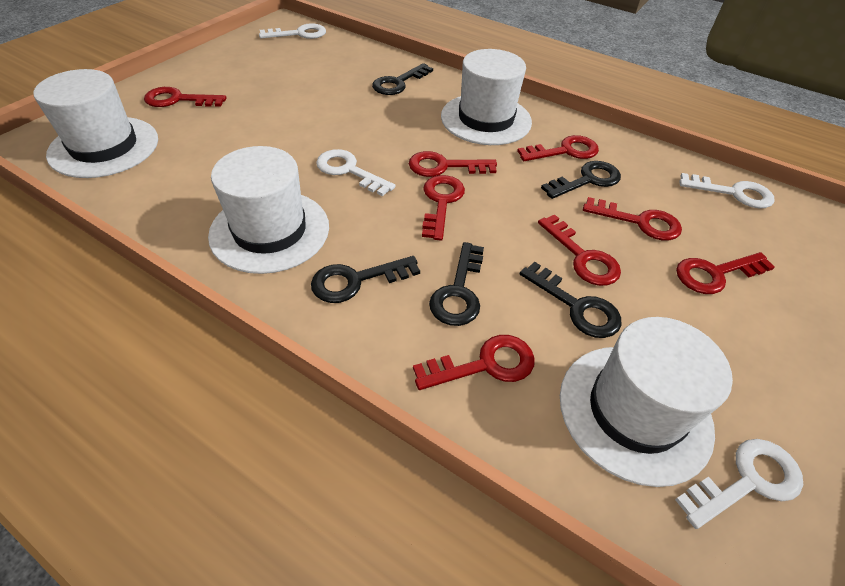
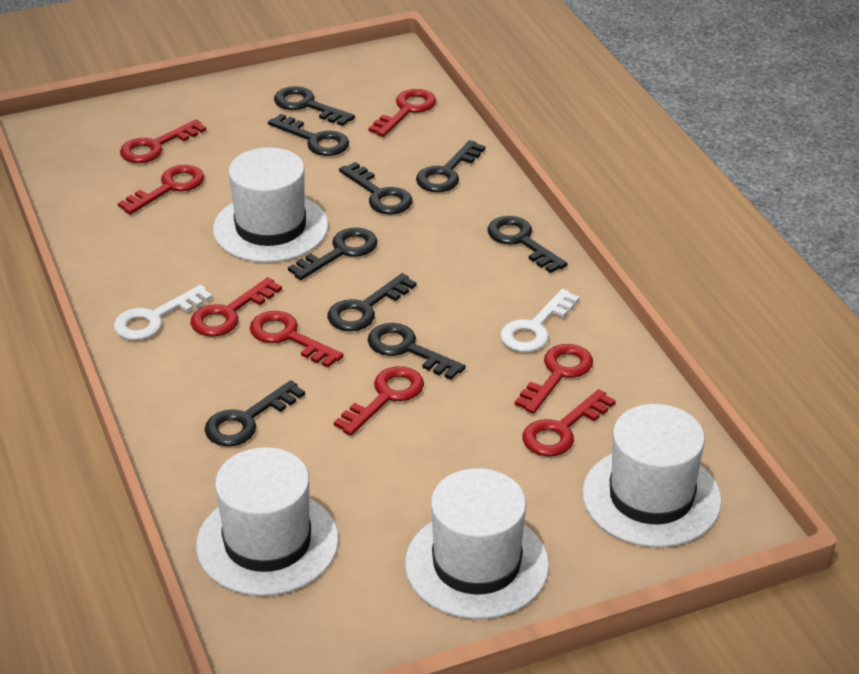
black key: 5 -> 9
white key: 4 -> 2

